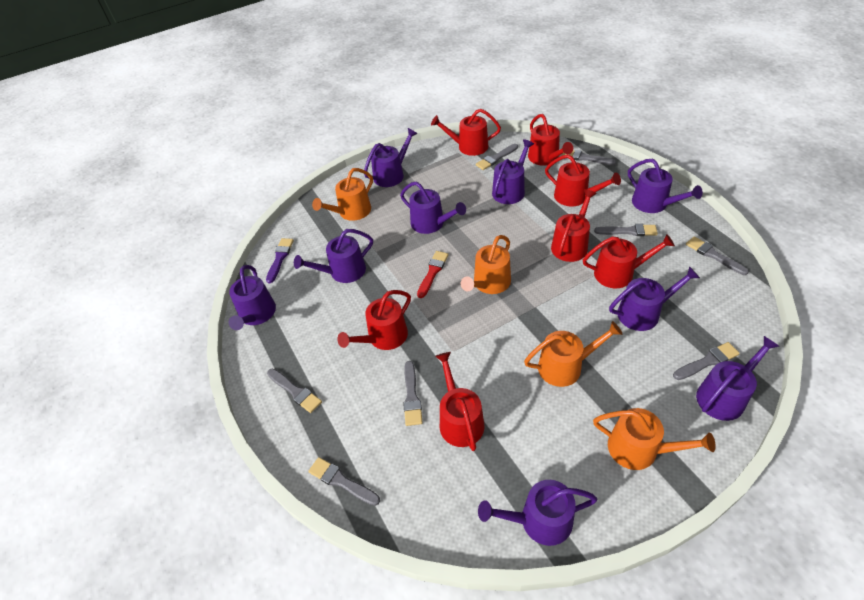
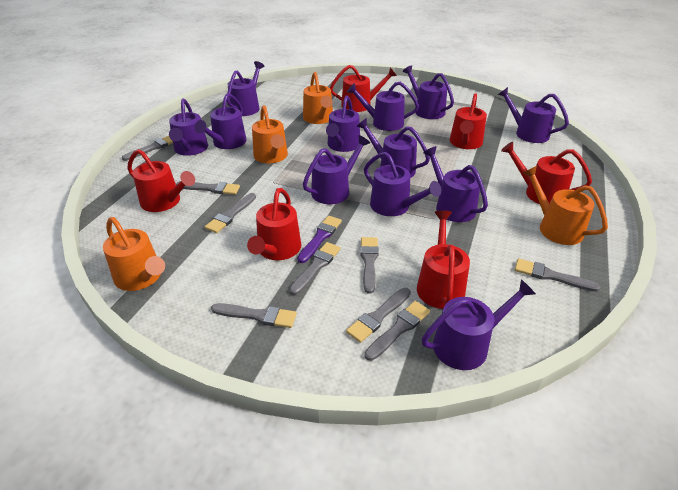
grey brush: 8 -> 9
purple watering can: 9 -> 12
red brush: 1 -> 0
red watering can: 7 -> 6

